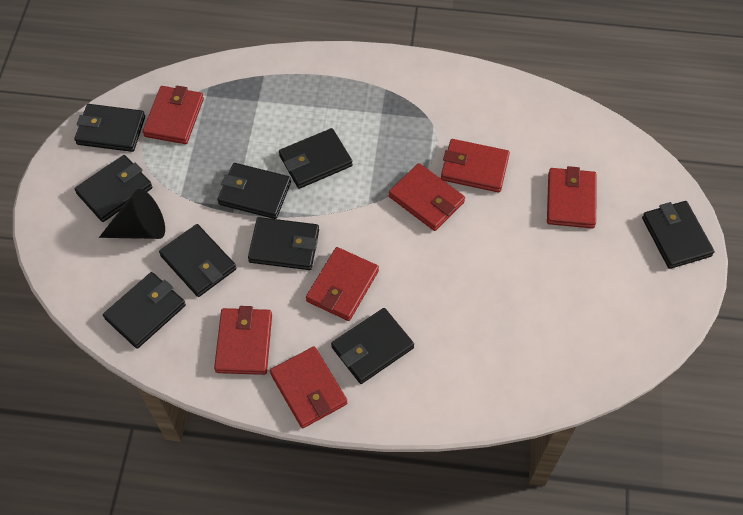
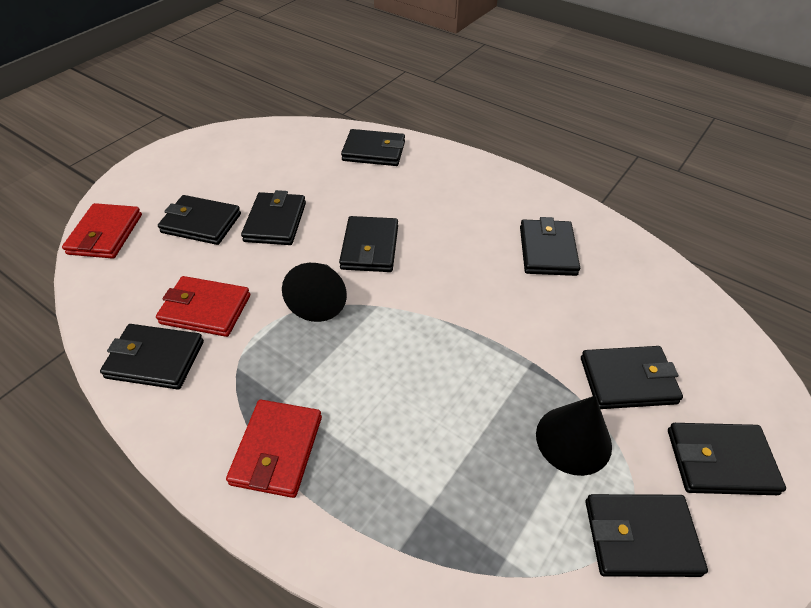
black cone: 1 -> 2
red wallet: 7 -> 3

